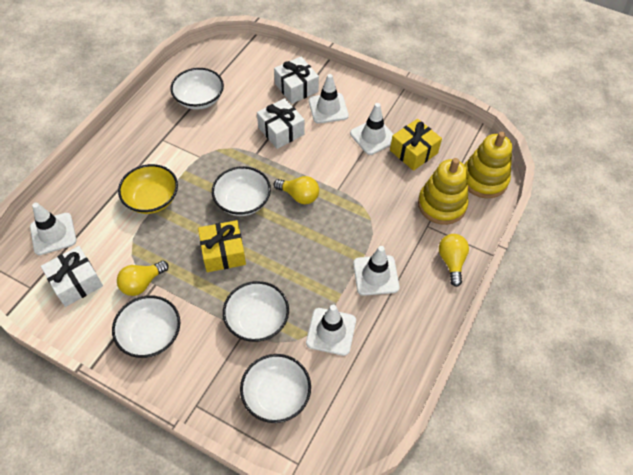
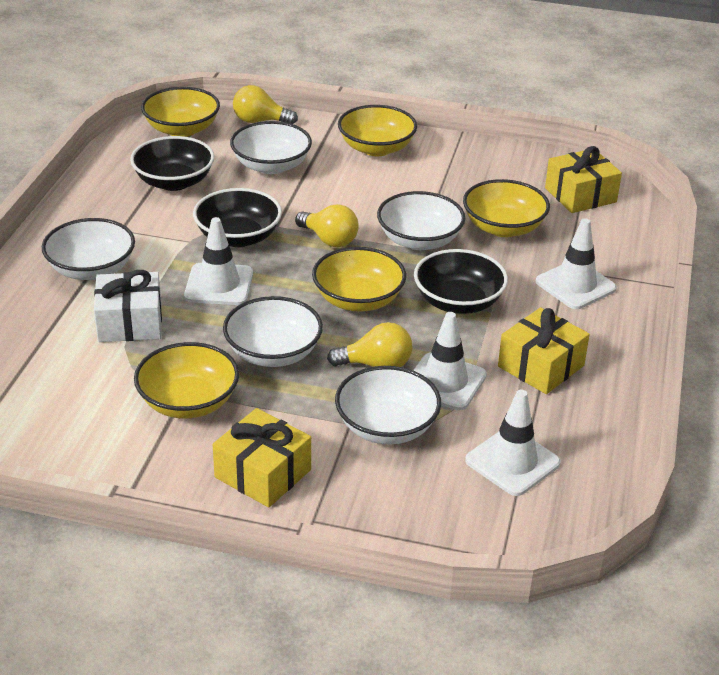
black bowl: 0 -> 3
white gift: 3 -> 1
white traffic cone: 5 -> 4
yellow bowl: 1 -> 5
yellow gift: 2 -> 3
yellow stacking toy: 2 -> 0

